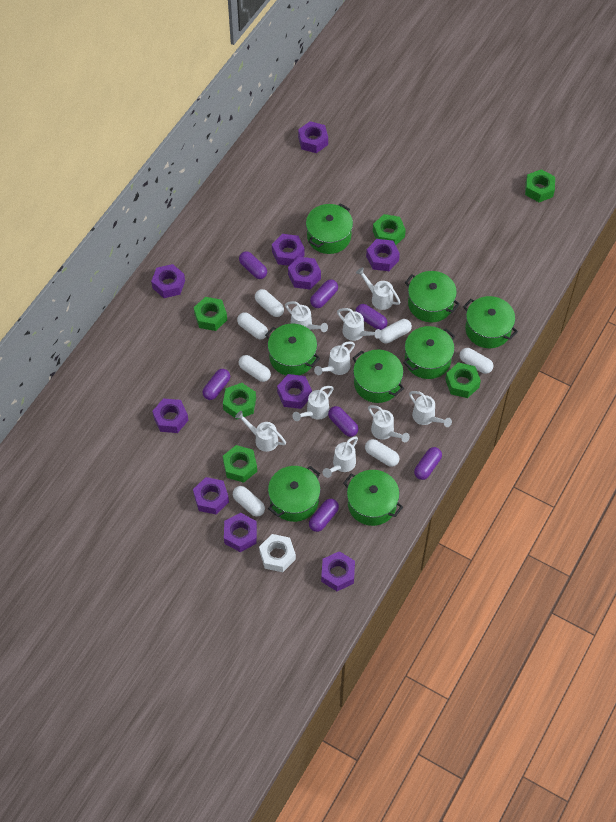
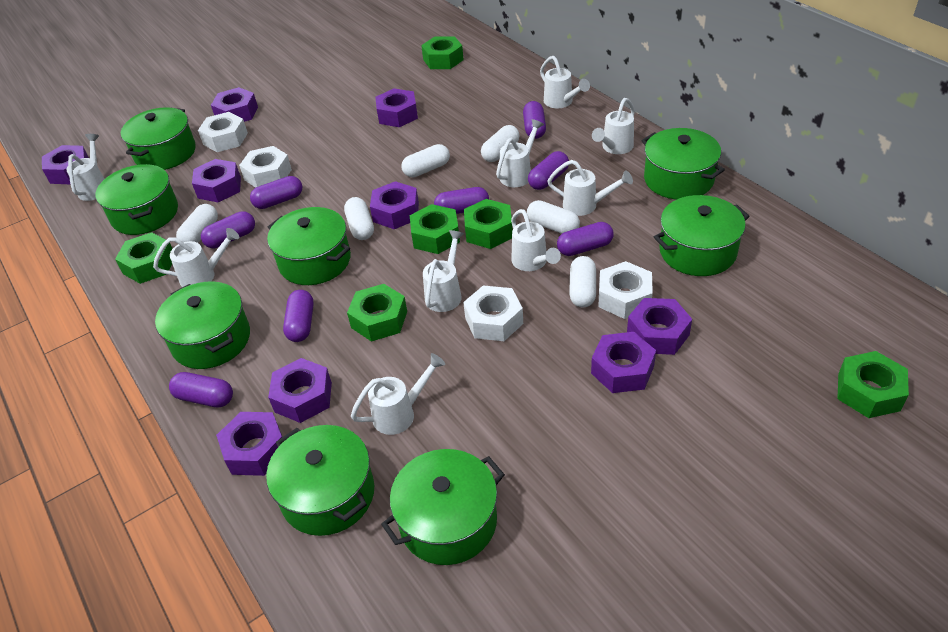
purple capsule: 7 -> 8
purple nut: 10 -> 9
white capsule: 7 -> 6
white nut: 1 -> 4

